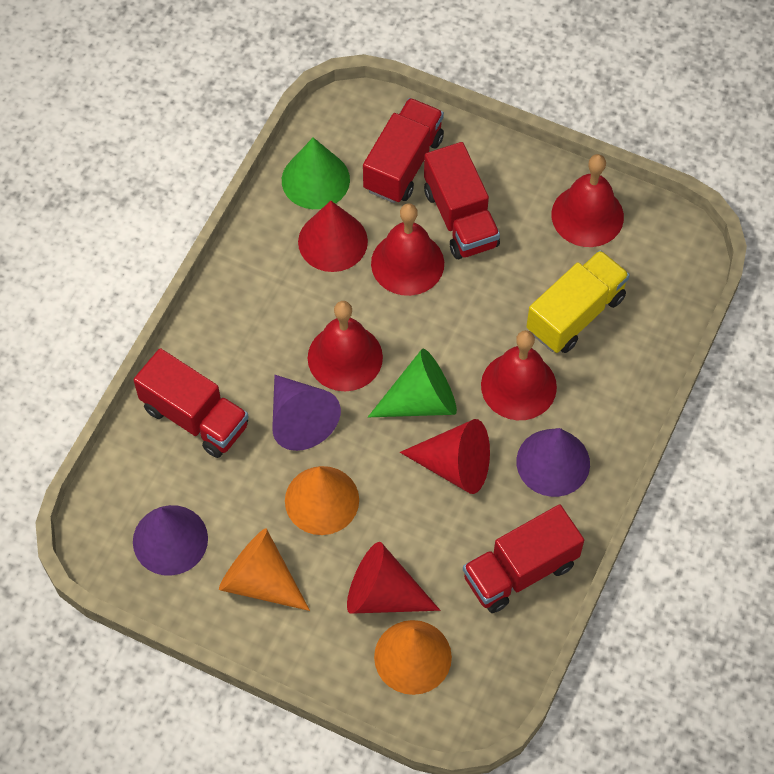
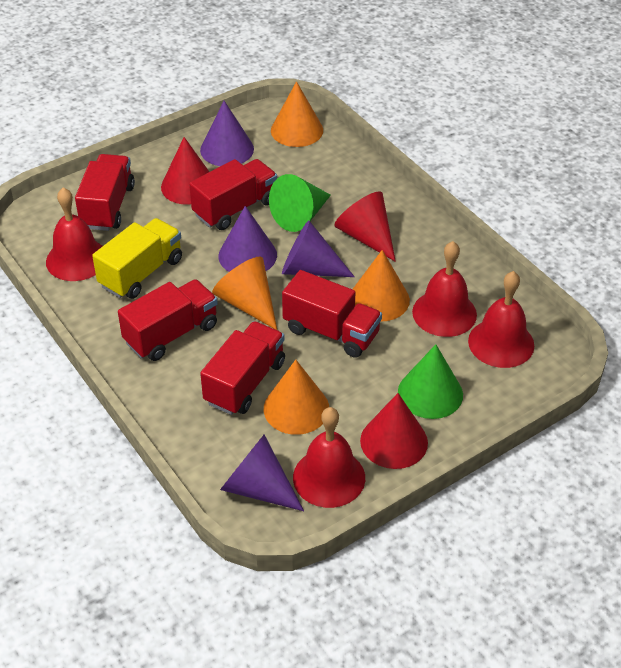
orange cone: 3 -> 4
purple cone: 3 -> 4
red truck: 4 -> 5

